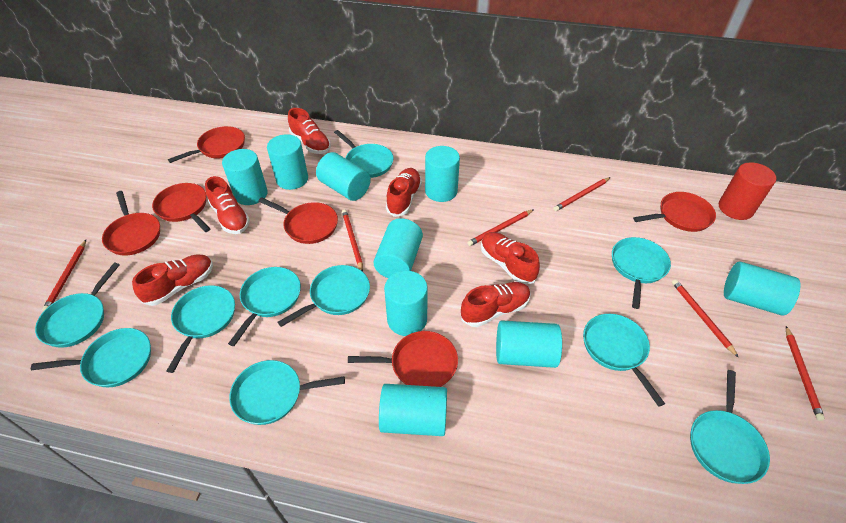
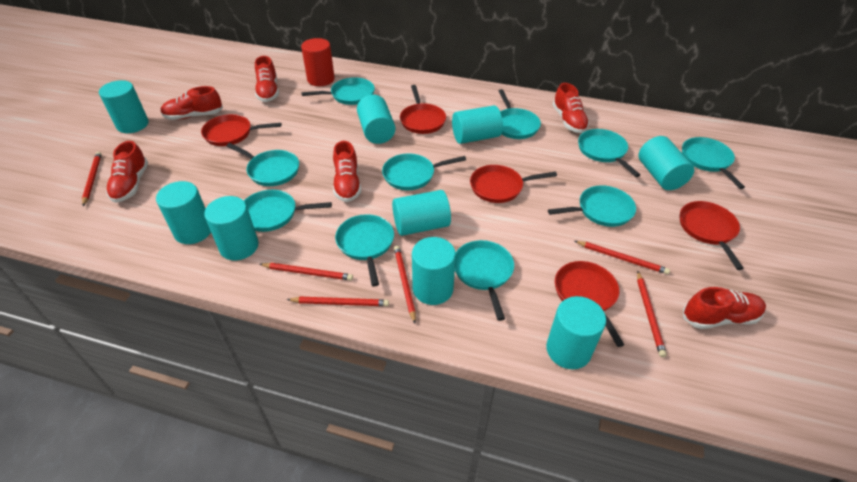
red pan: 6 -> 5

